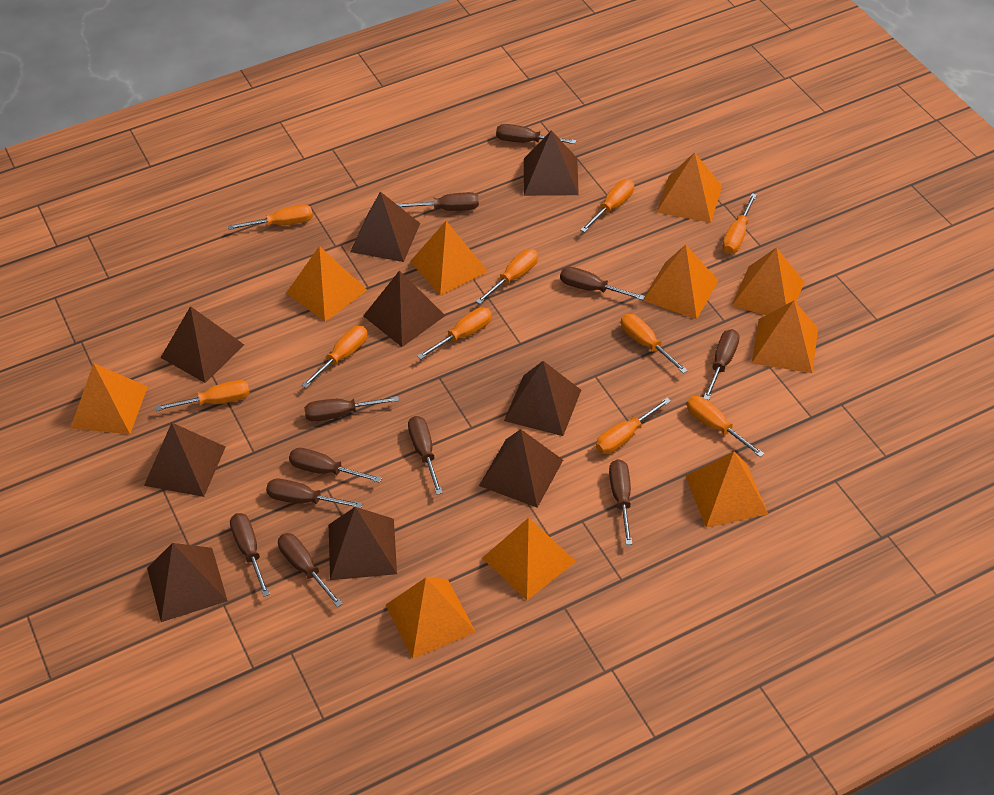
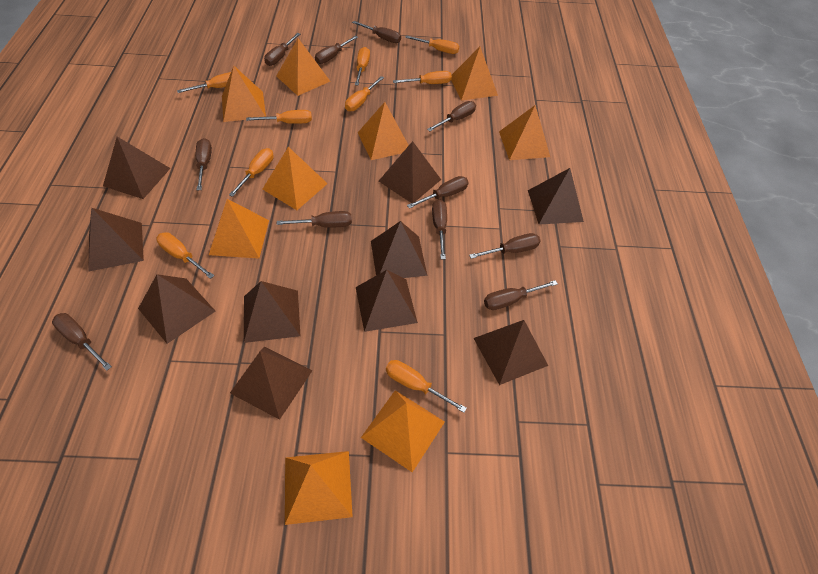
brown pyramid: 9 -> 10
orange pyramid: 10 -> 9
orange screwdriver: 10 -> 9

